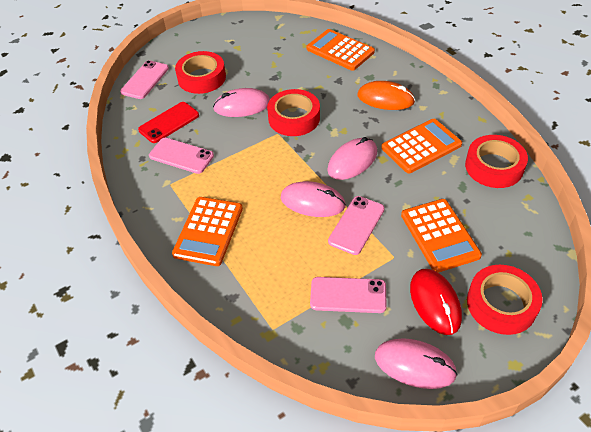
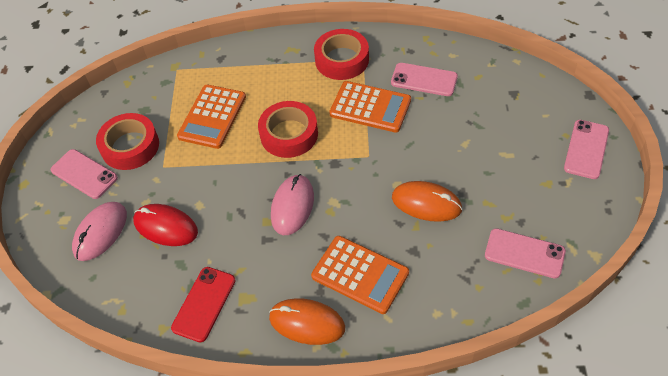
orange calculator: 4 -> 3
orange mouse: 1 -> 2
pink mouse: 4 -> 2
red tape: 4 -> 3

